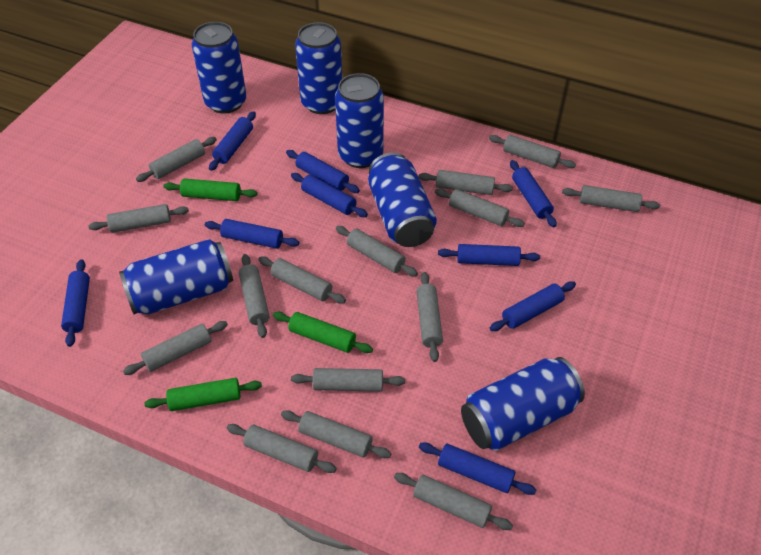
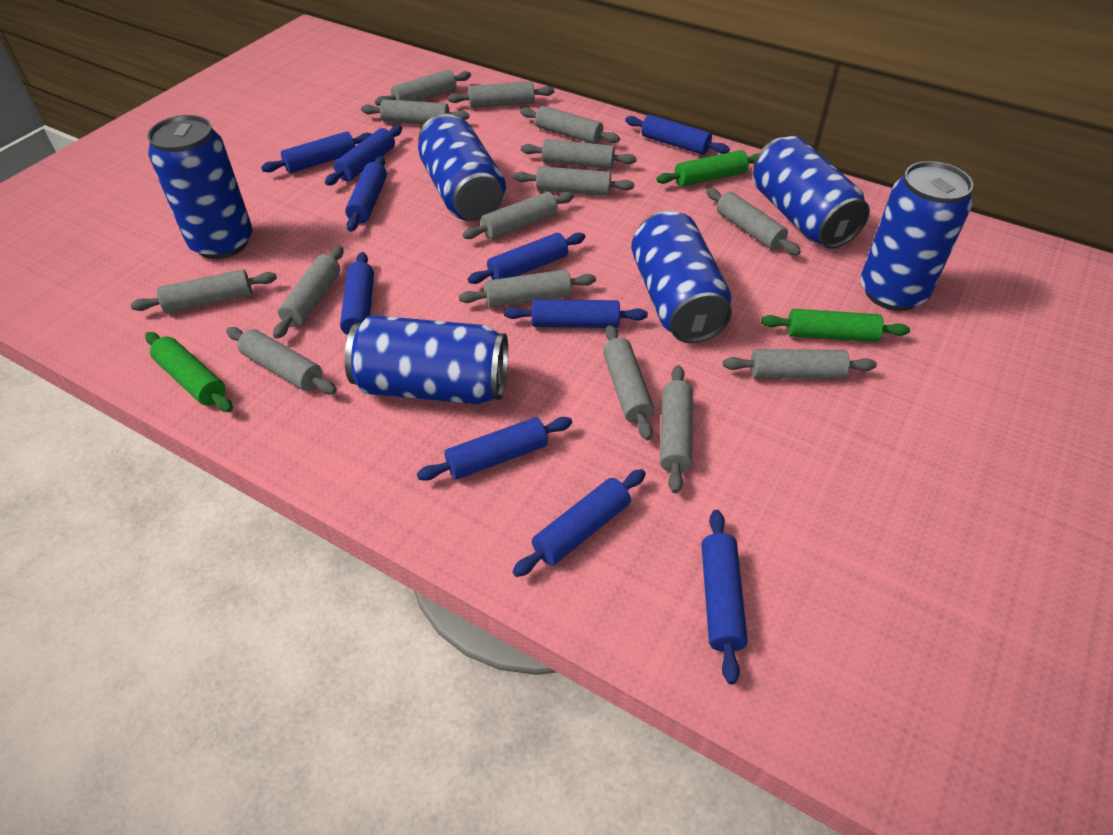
blue rolling pin: 9 -> 10

